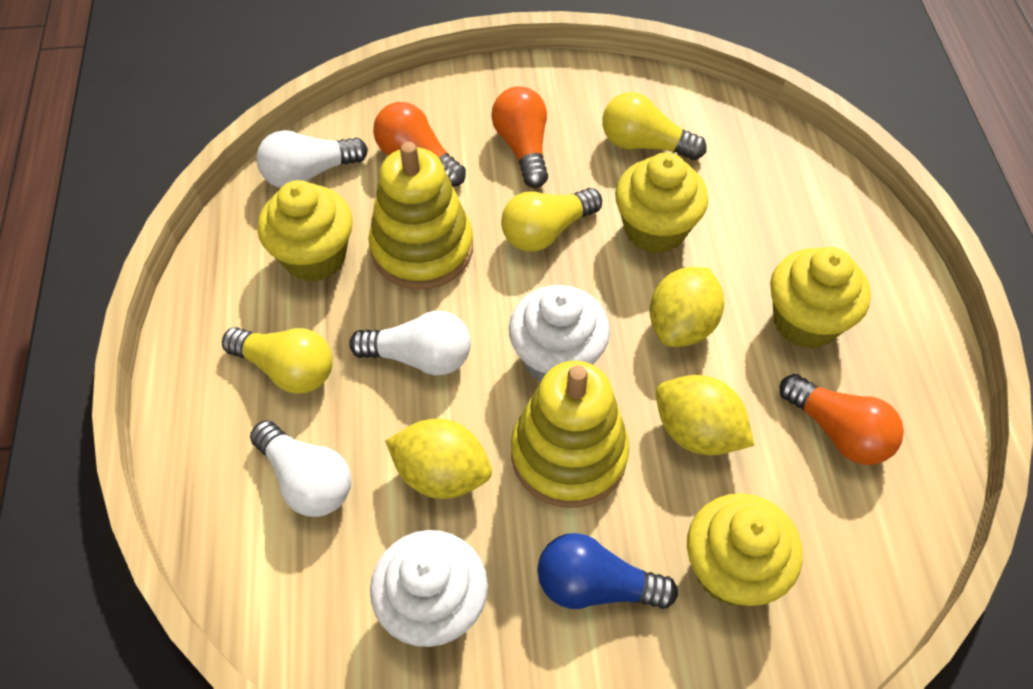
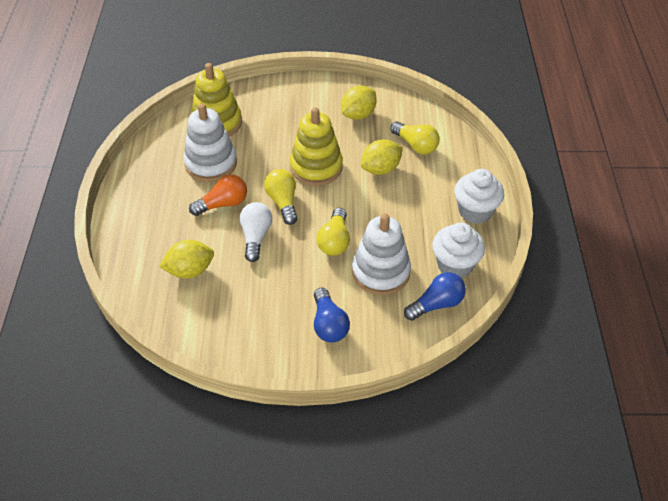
blue light bulb: 1 -> 2
orange light bulb: 3 -> 1
white light bulb: 3 -> 1
white stacking toy: 0 -> 2
yellow cupcake: 4 -> 0

